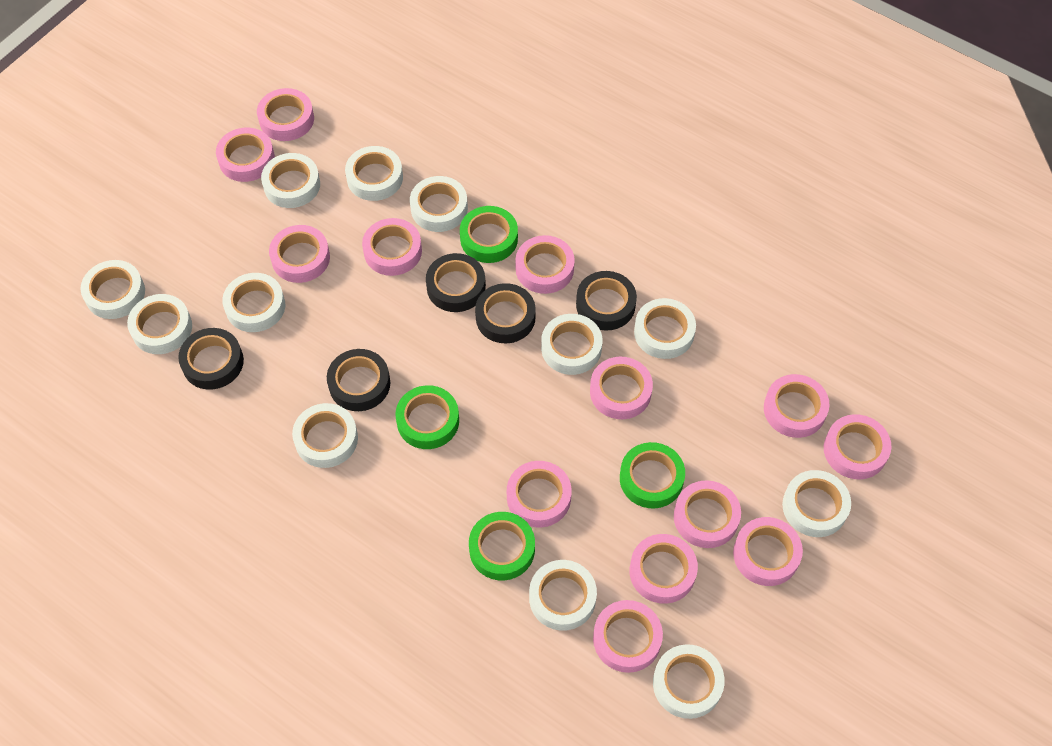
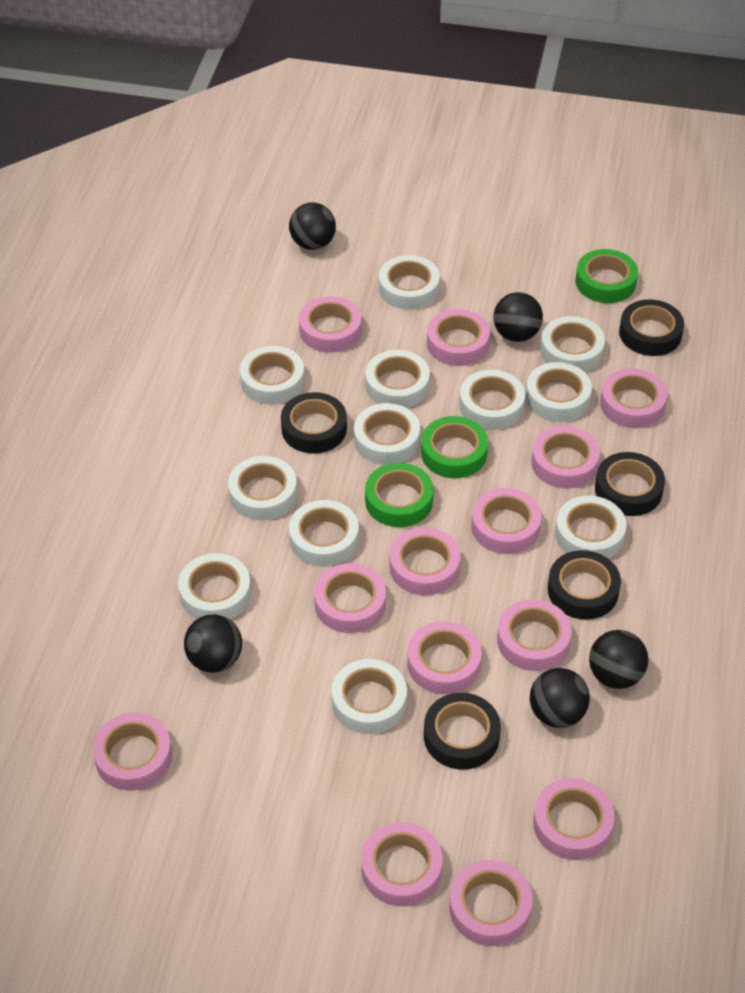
black ball: 0 -> 5
green tape: 4 -> 3

